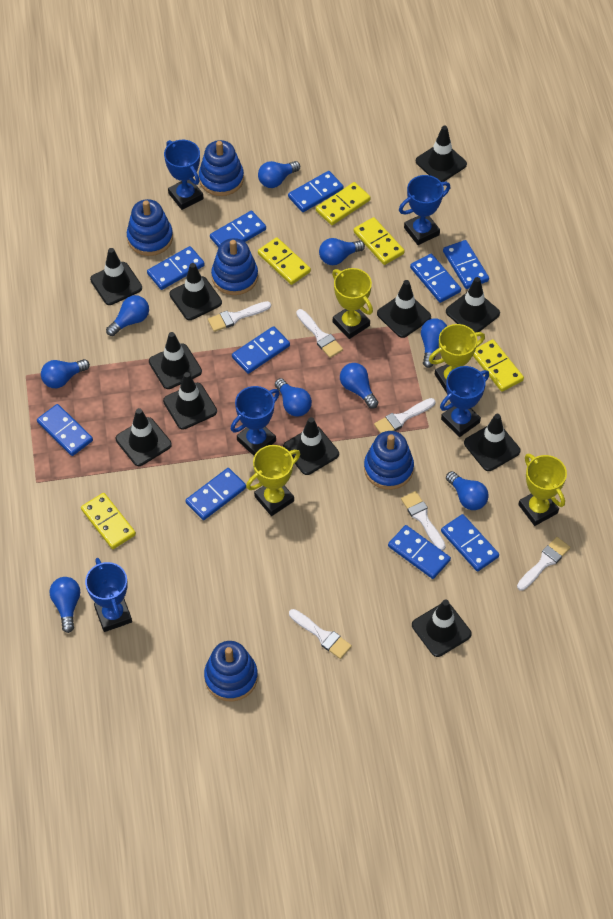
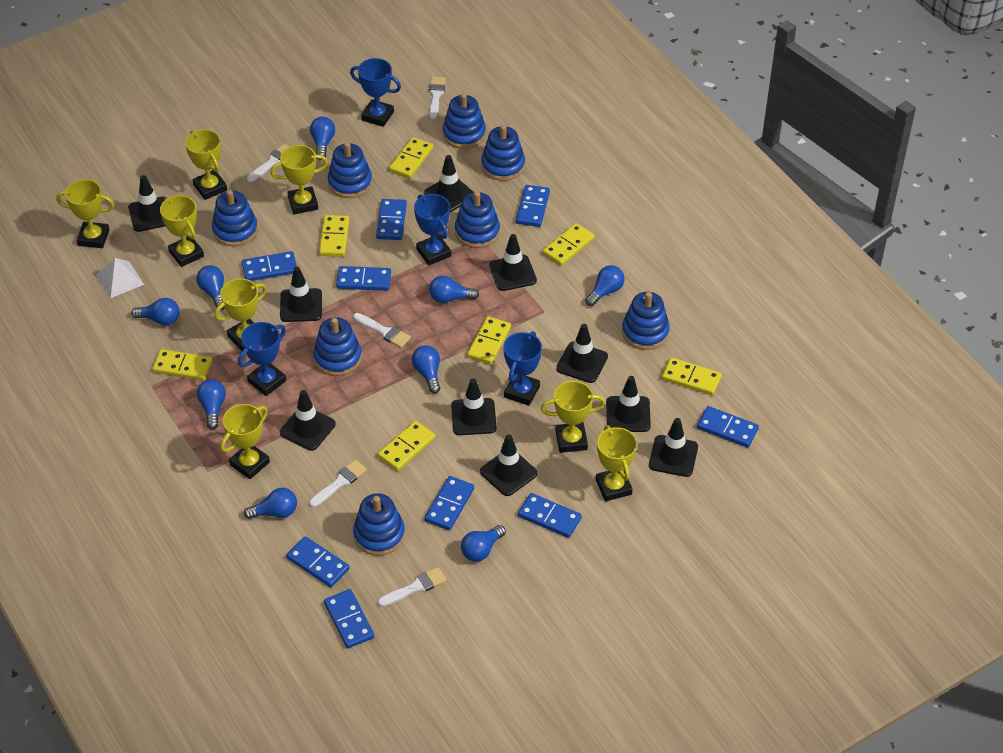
black traffic cone: 11 -> 10
blue domino: 10 -> 9
blue stacking toy: 5 -> 8
blue trophy: 5 -> 4
white brush: 6 -> 5
white pyramid: 0 -> 1
yellow domino: 5 -> 7
yellow trophy: 4 -> 8

